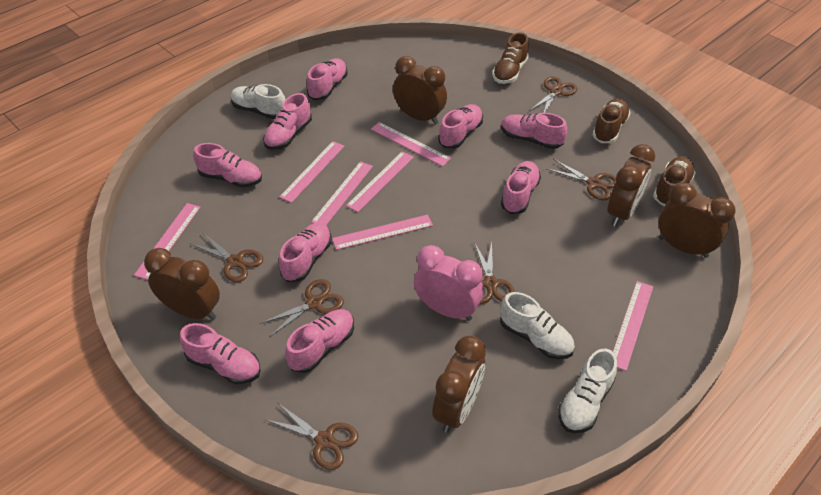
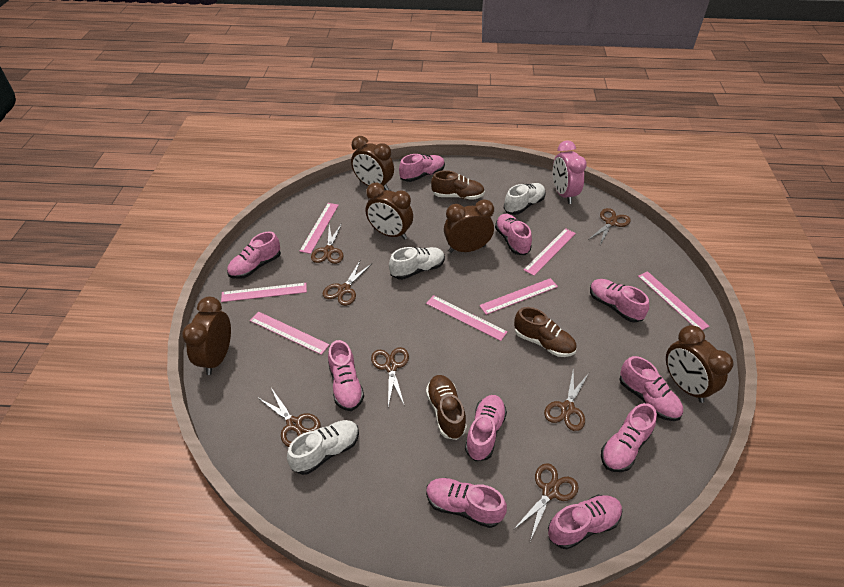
brown scissors: 6 -> 7
pink shoe: 9 -> 10

